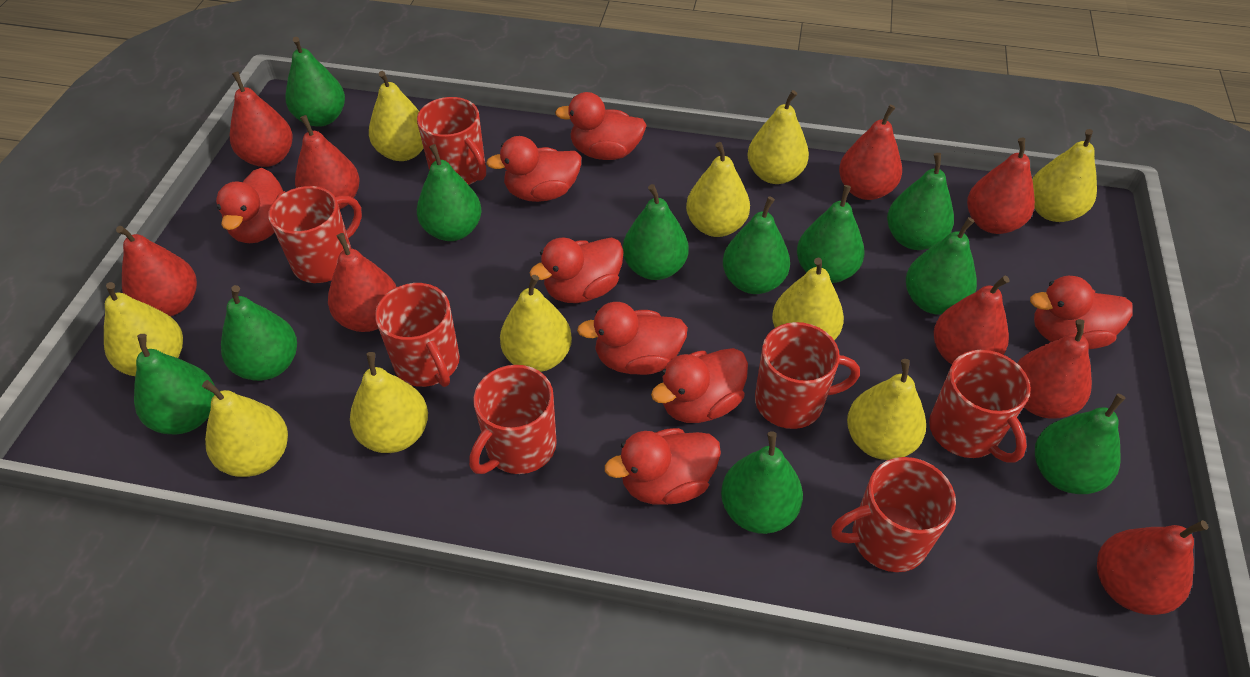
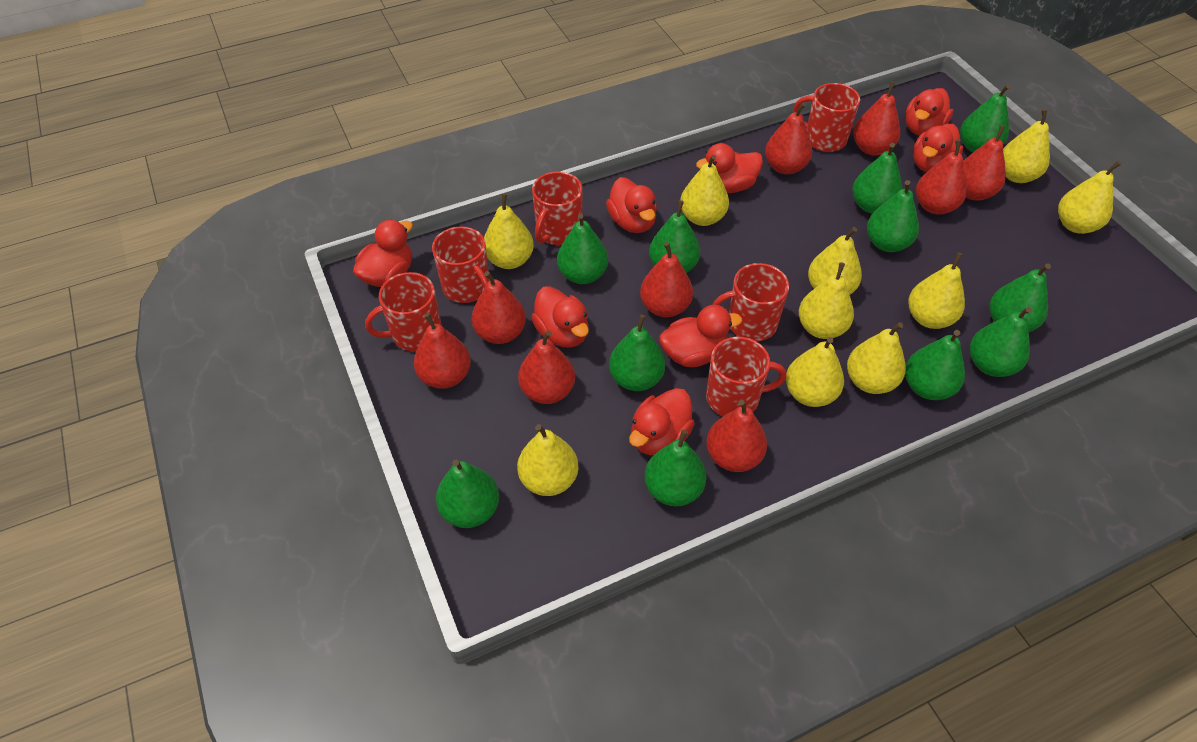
red mug: 7 -> 6

